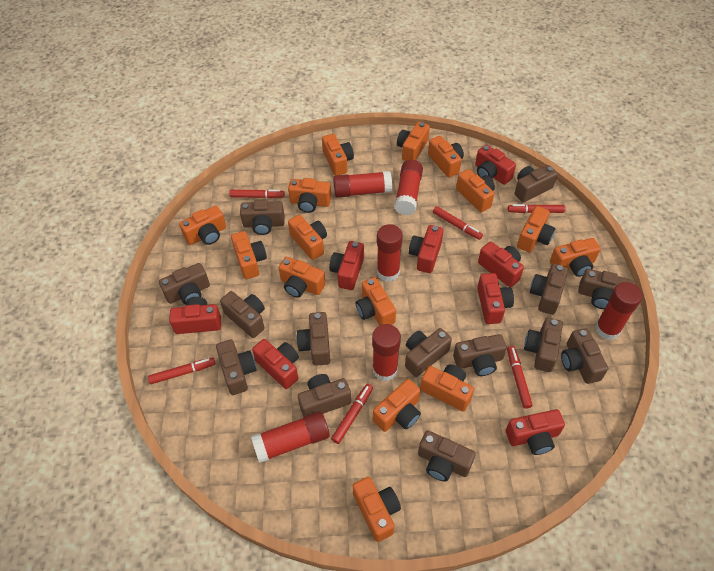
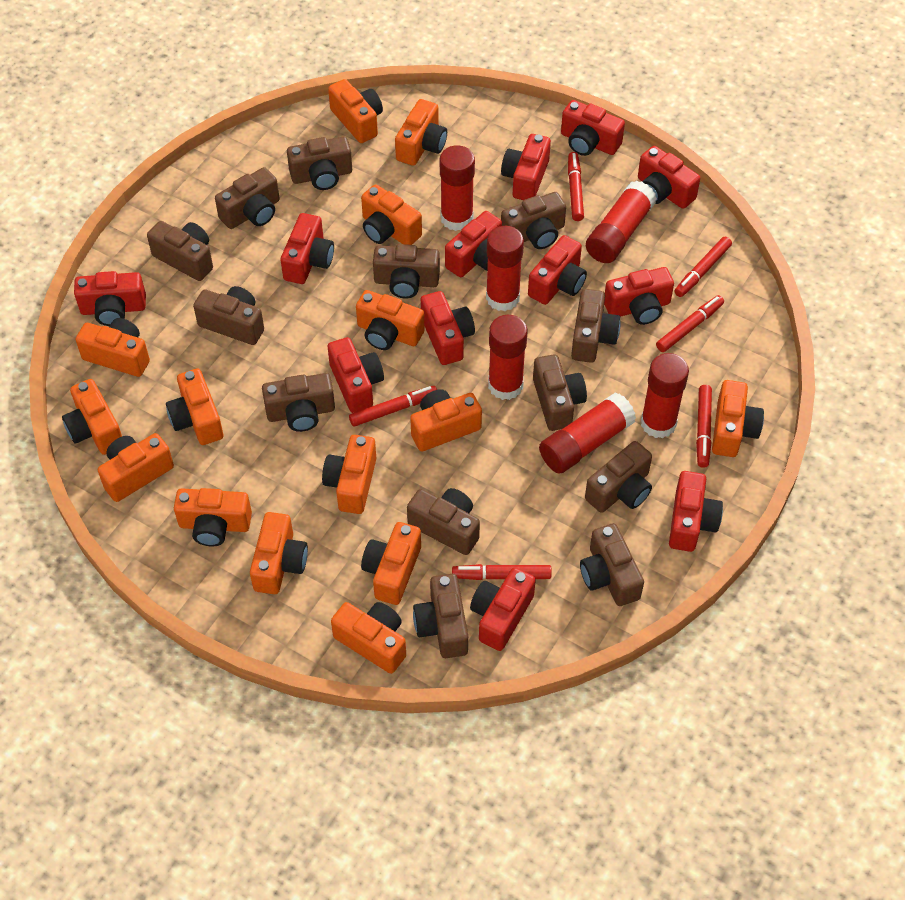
brown camera: 14 -> 13
red camera: 8 -> 12

